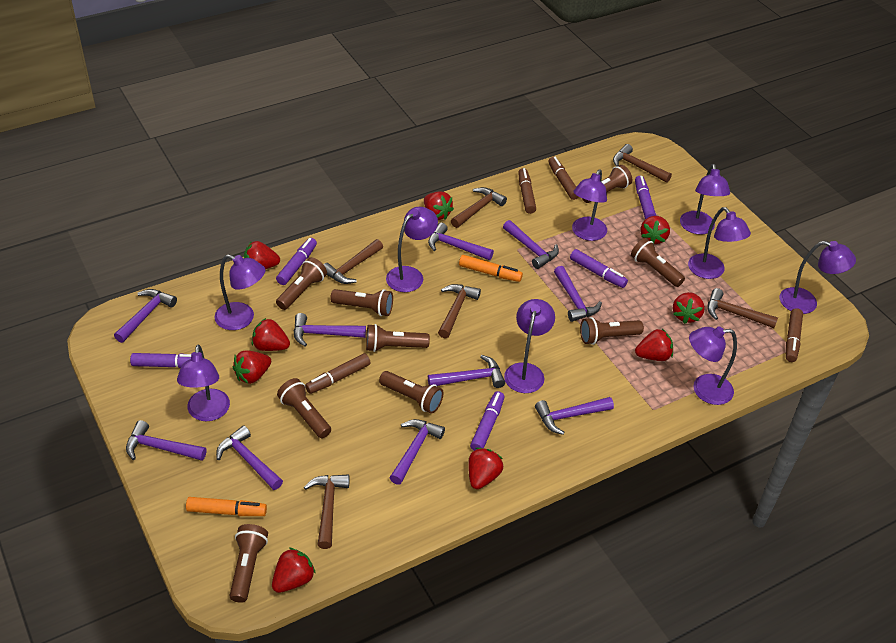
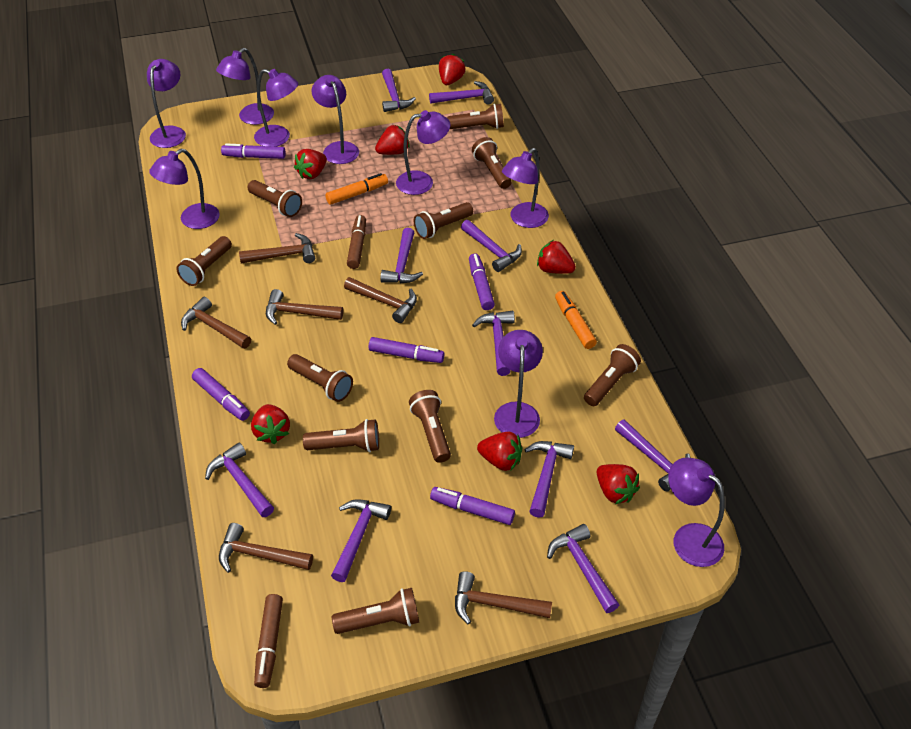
brown flashlight: 9 -> 10
brown marker: 4 -> 2
red strawberry: 9 -> 7

